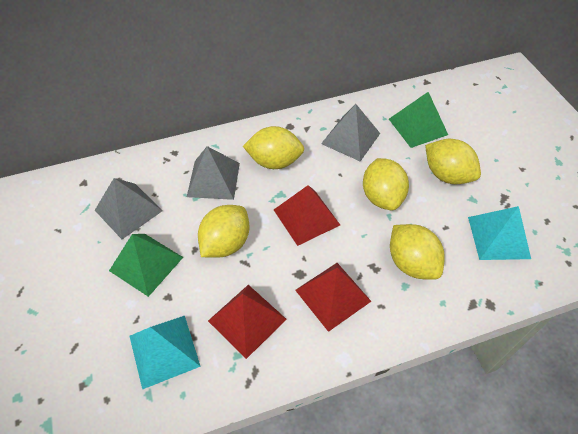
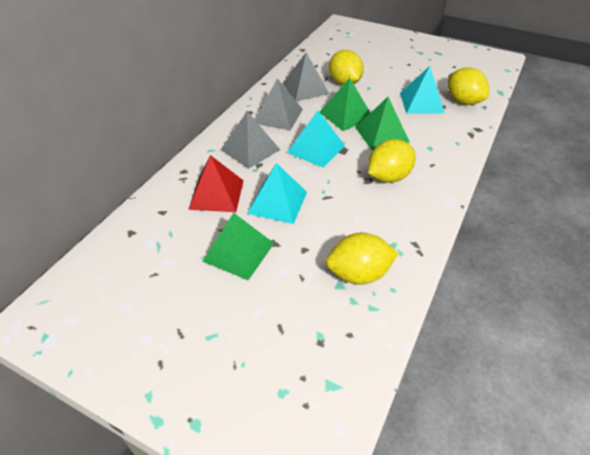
green pyramid: 2 -> 3
red pyramid: 3 -> 1
turquoise pyramid: 2 -> 3
yellow lemon: 5 -> 4

